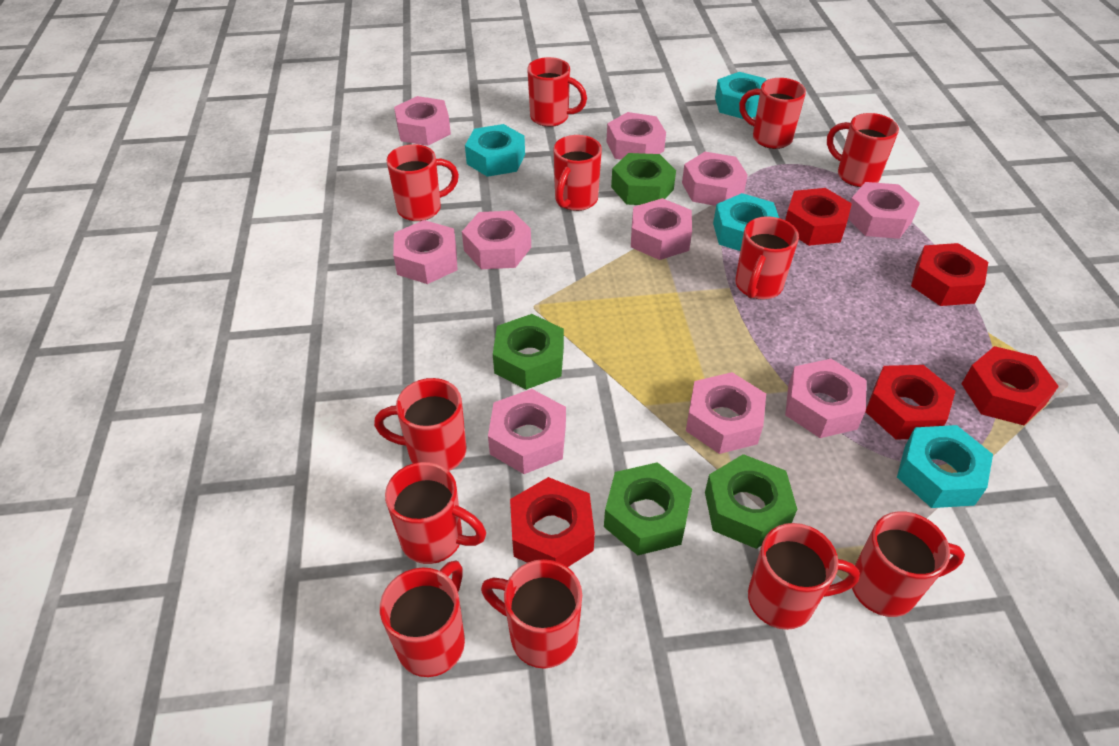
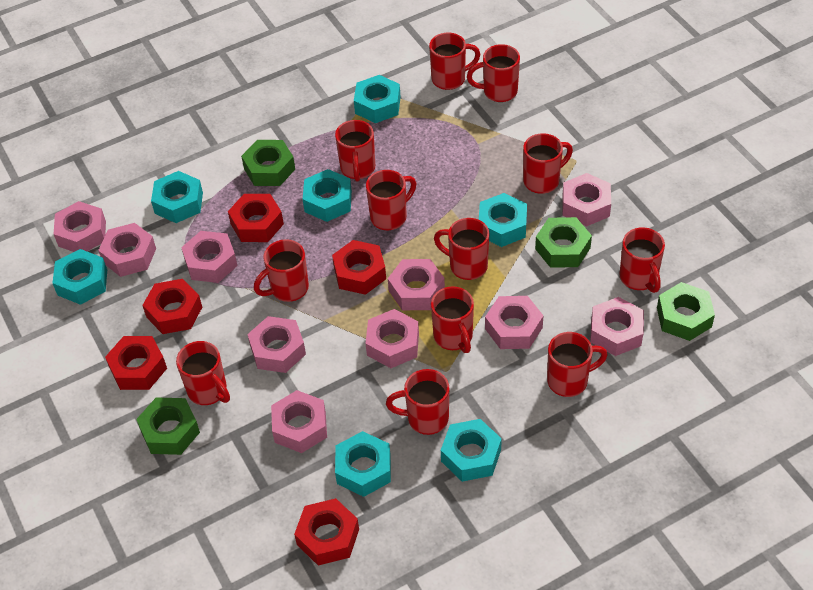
turquoise nut: 4 -> 7

